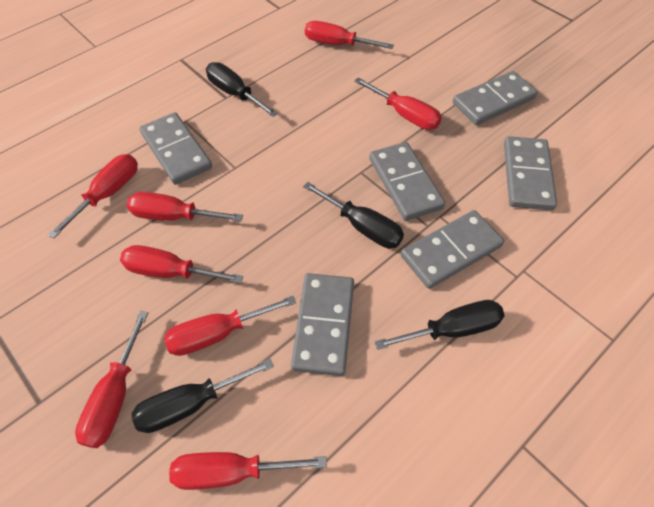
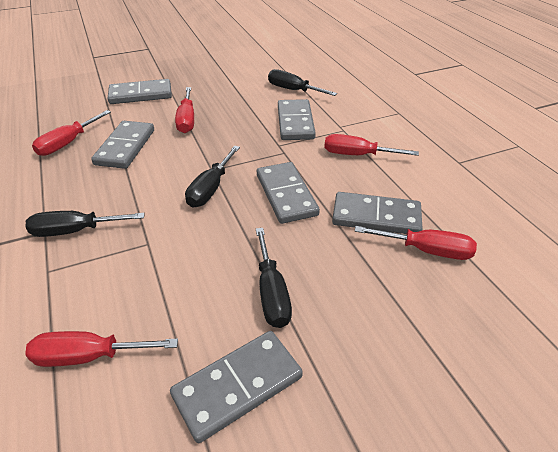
red screwdriver: 8 -> 5

